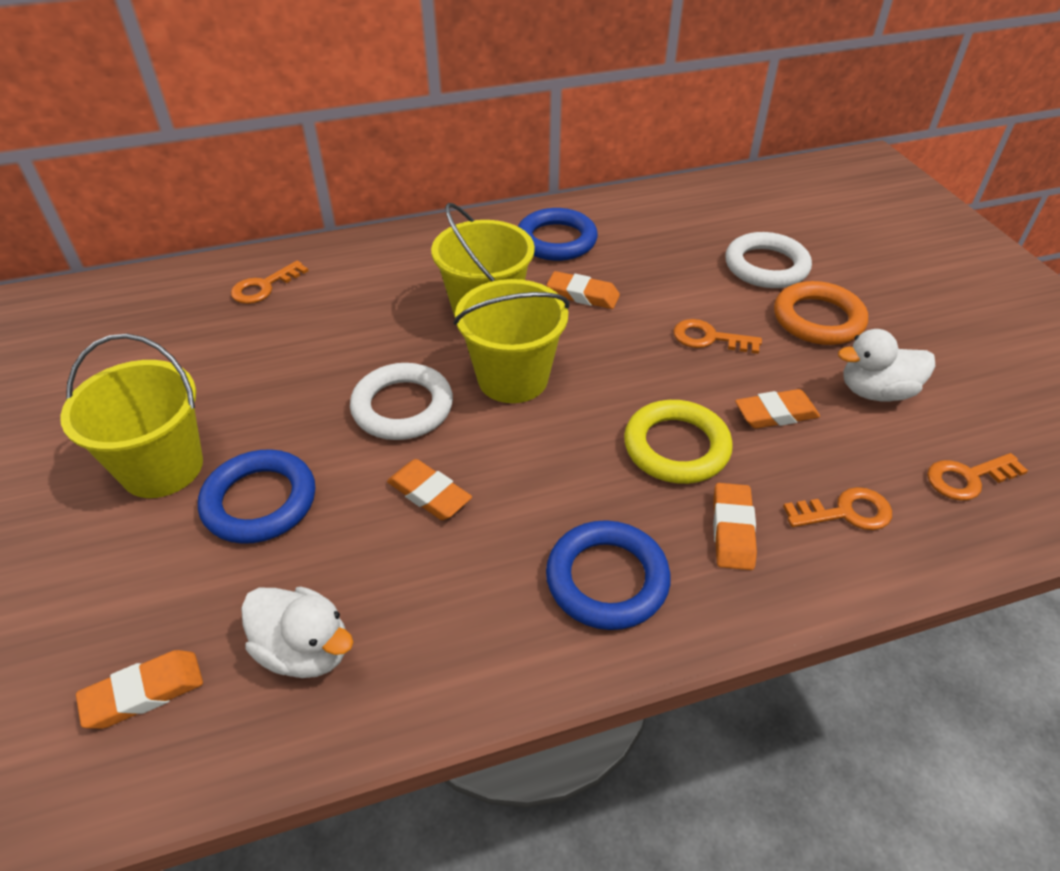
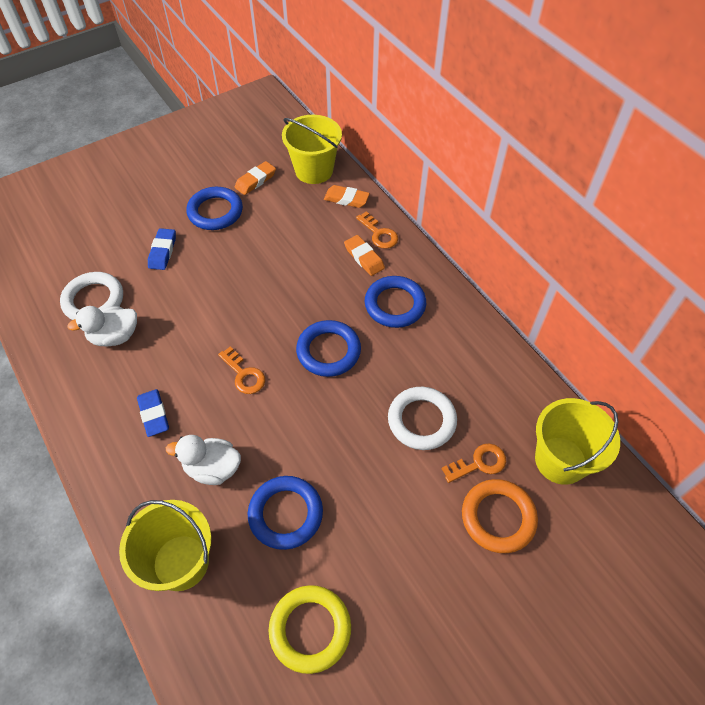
blue eraser: 0 -> 2
blue ring: 3 -> 4
orange eraser: 5 -> 3
orange key: 4 -> 3

